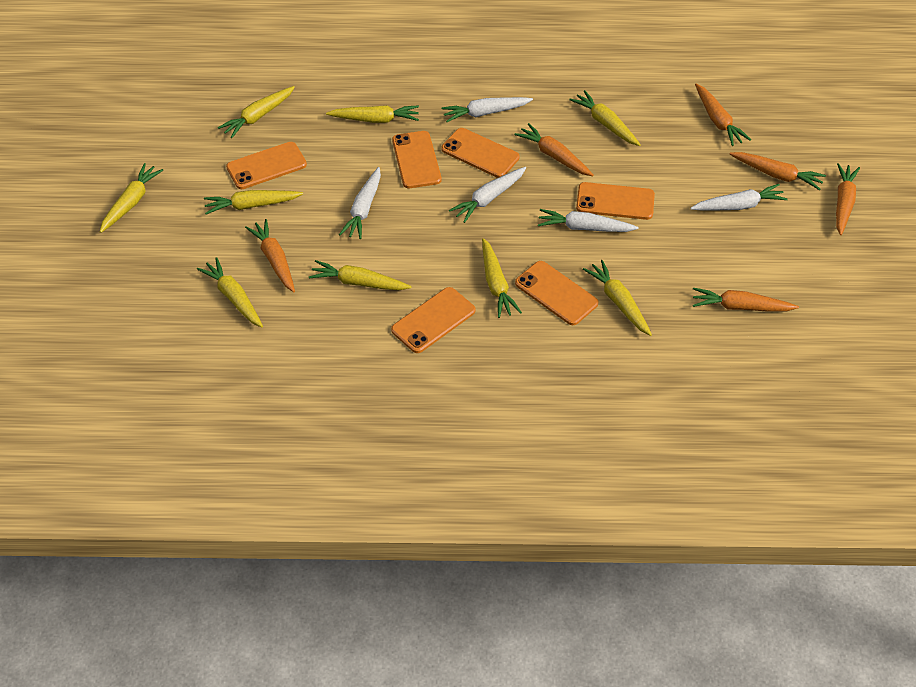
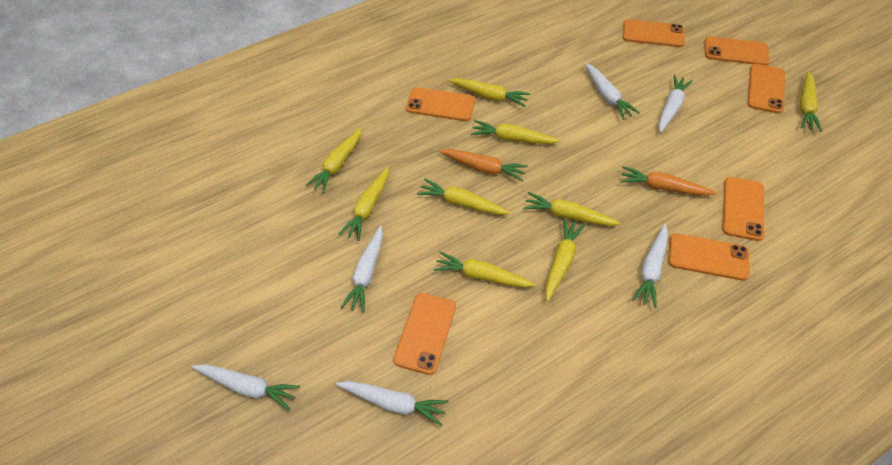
orange carrot: 6 -> 2
orange phone: 6 -> 7
white carrot: 5 -> 6

